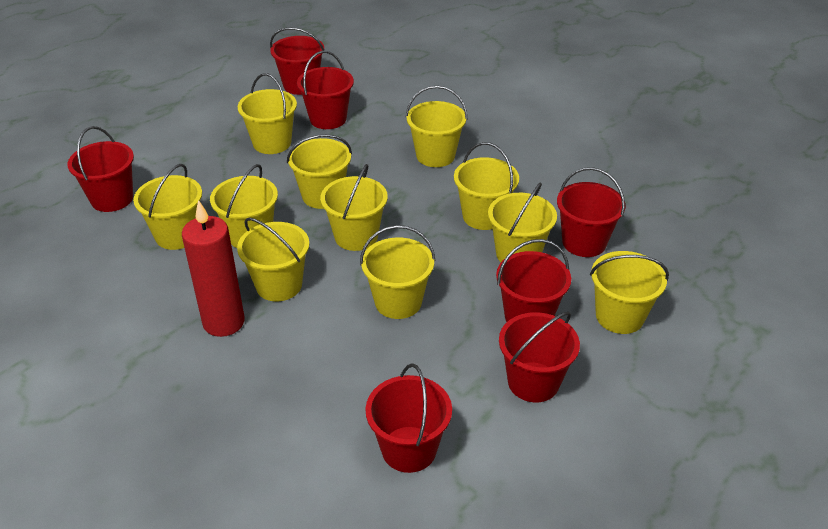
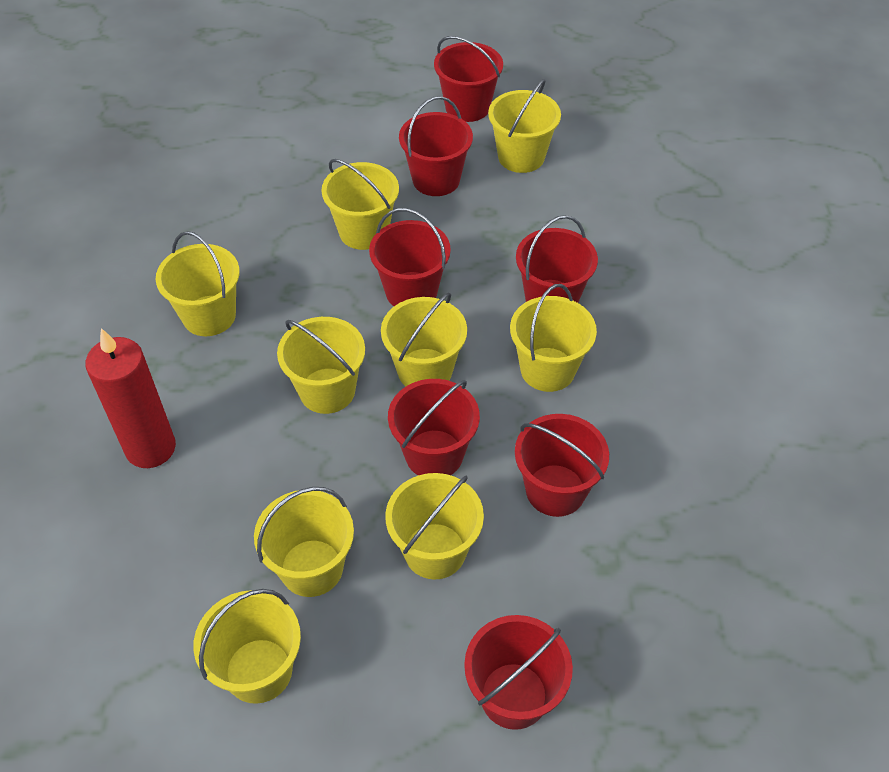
yellow bucket: 11 -> 9

